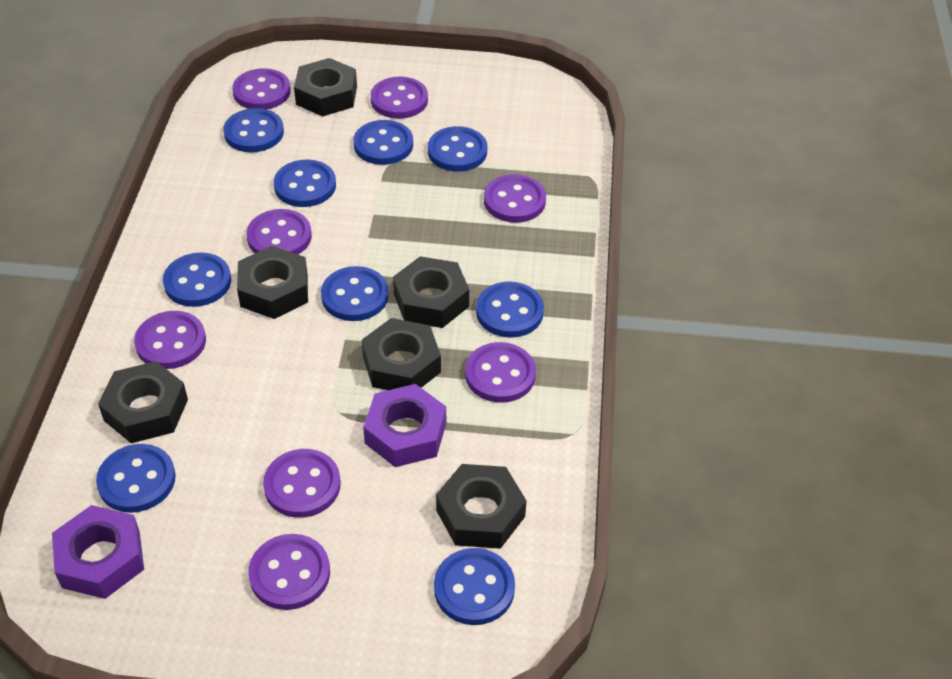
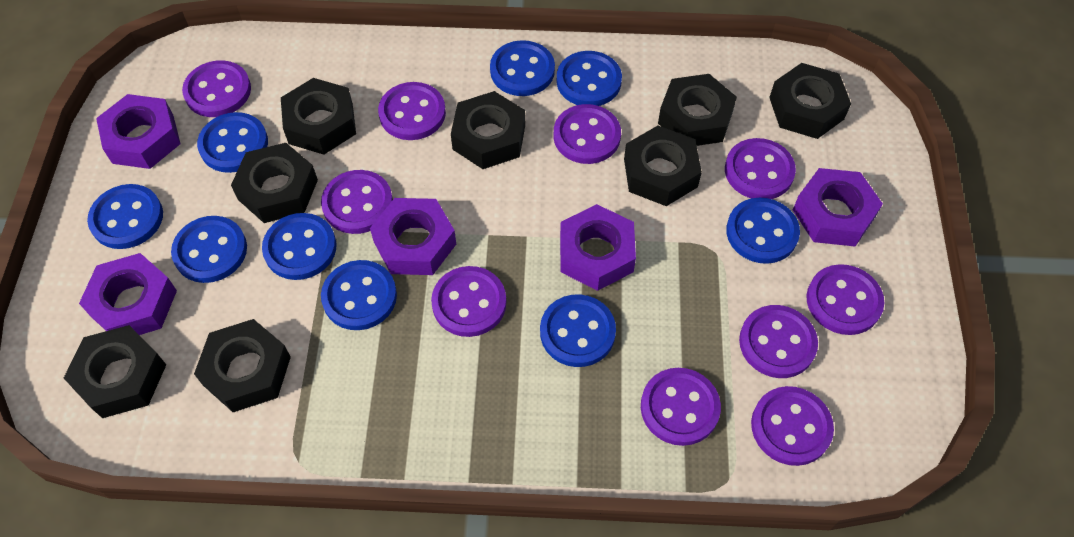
black nut: 6 -> 8
purple button: 8 -> 10
purple nut: 2 -> 5

